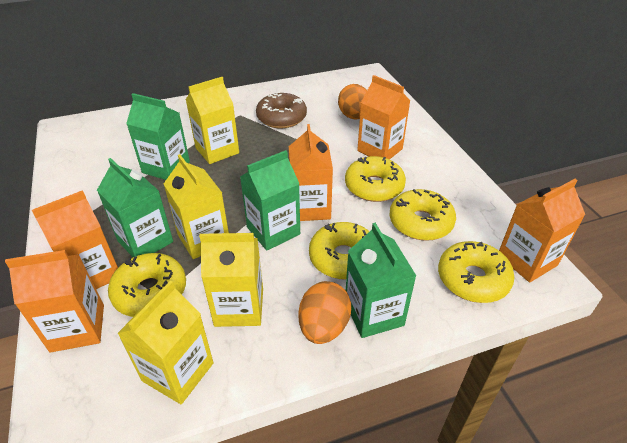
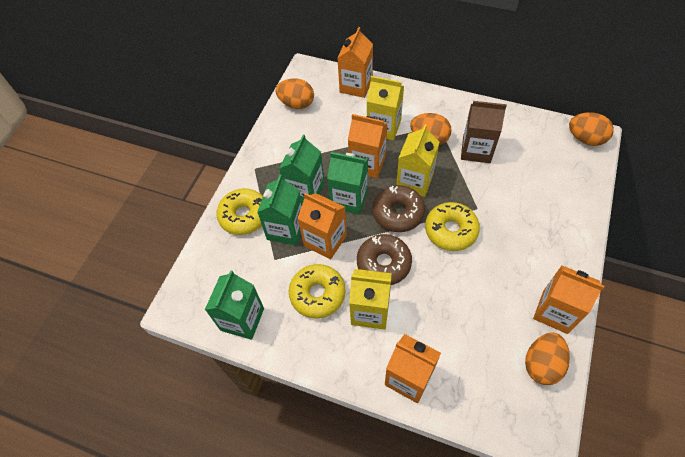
brown carton: 0 -> 1
brown donut: 1 -> 2
orange egg: 2 -> 4
yellow carton: 4 -> 3
yellow donut: 5 -> 3

